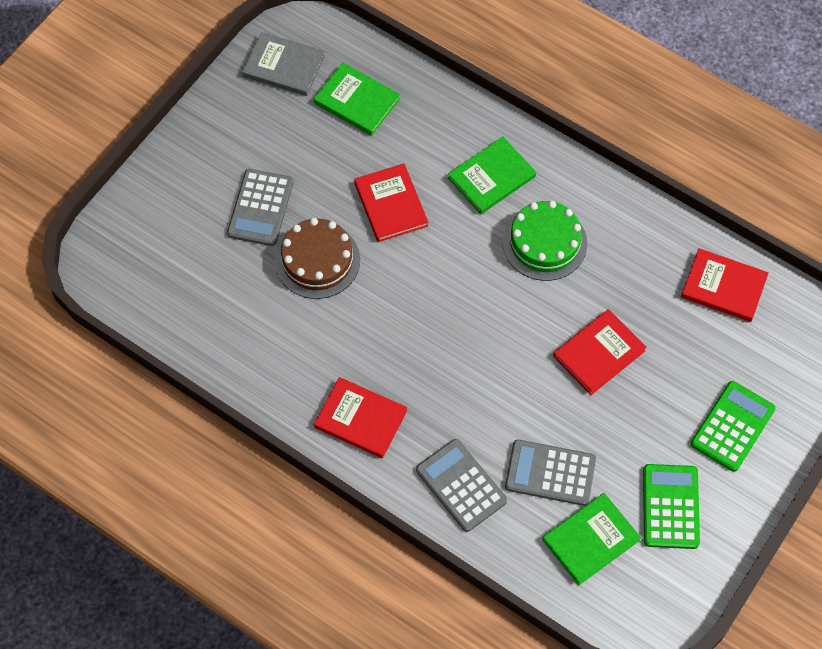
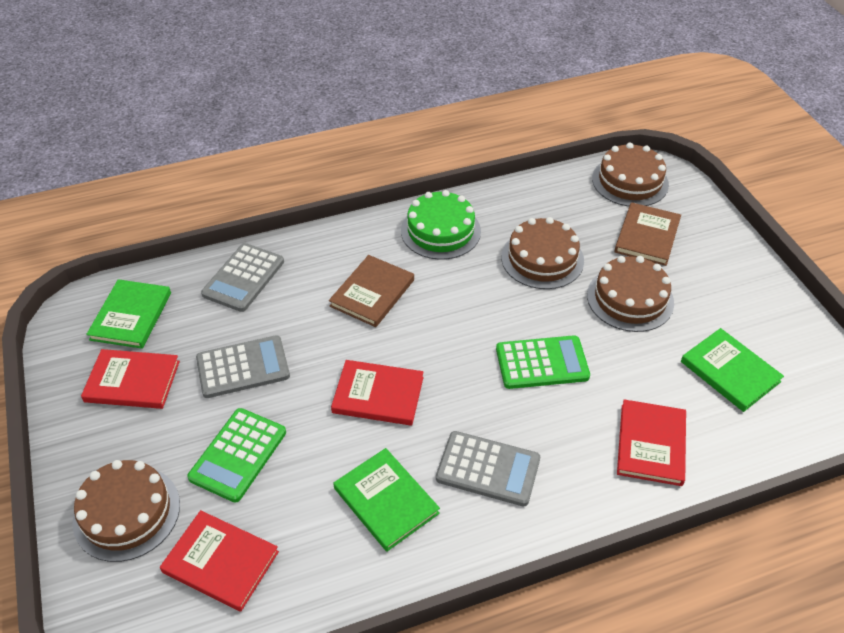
brown book: 0 -> 2
brown cake: 1 -> 4
grey book: 1 -> 0

